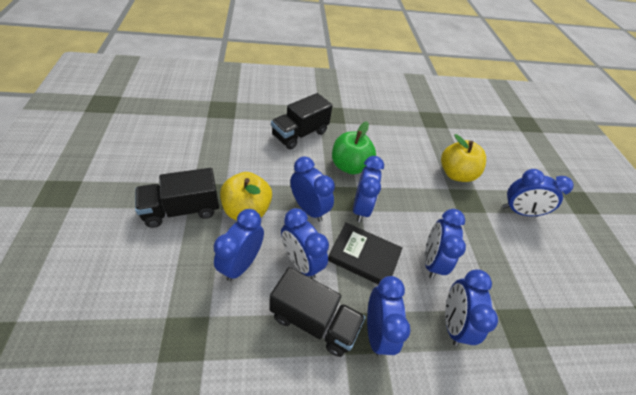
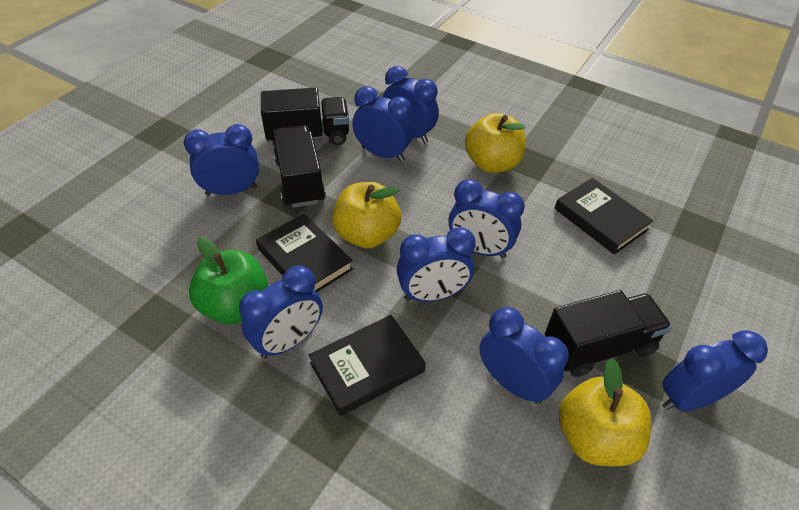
black book: 1 -> 3
yellow apple: 2 -> 3

